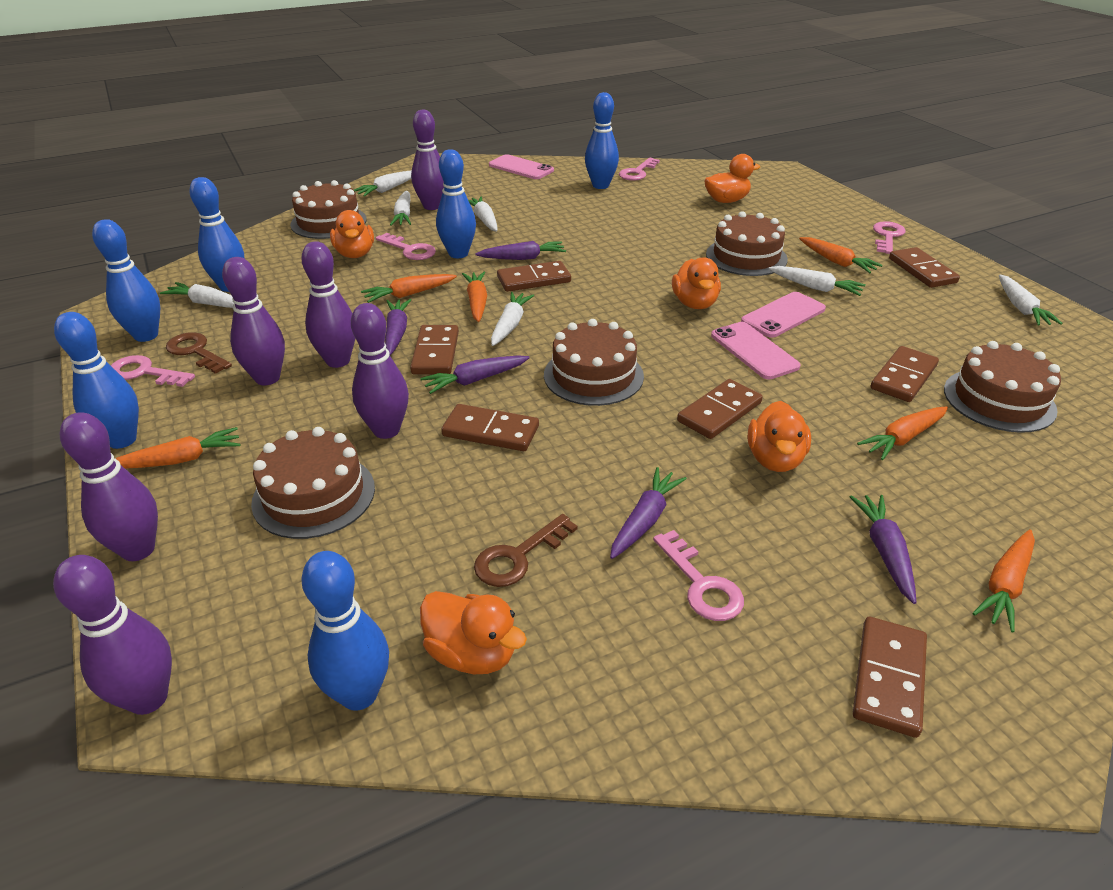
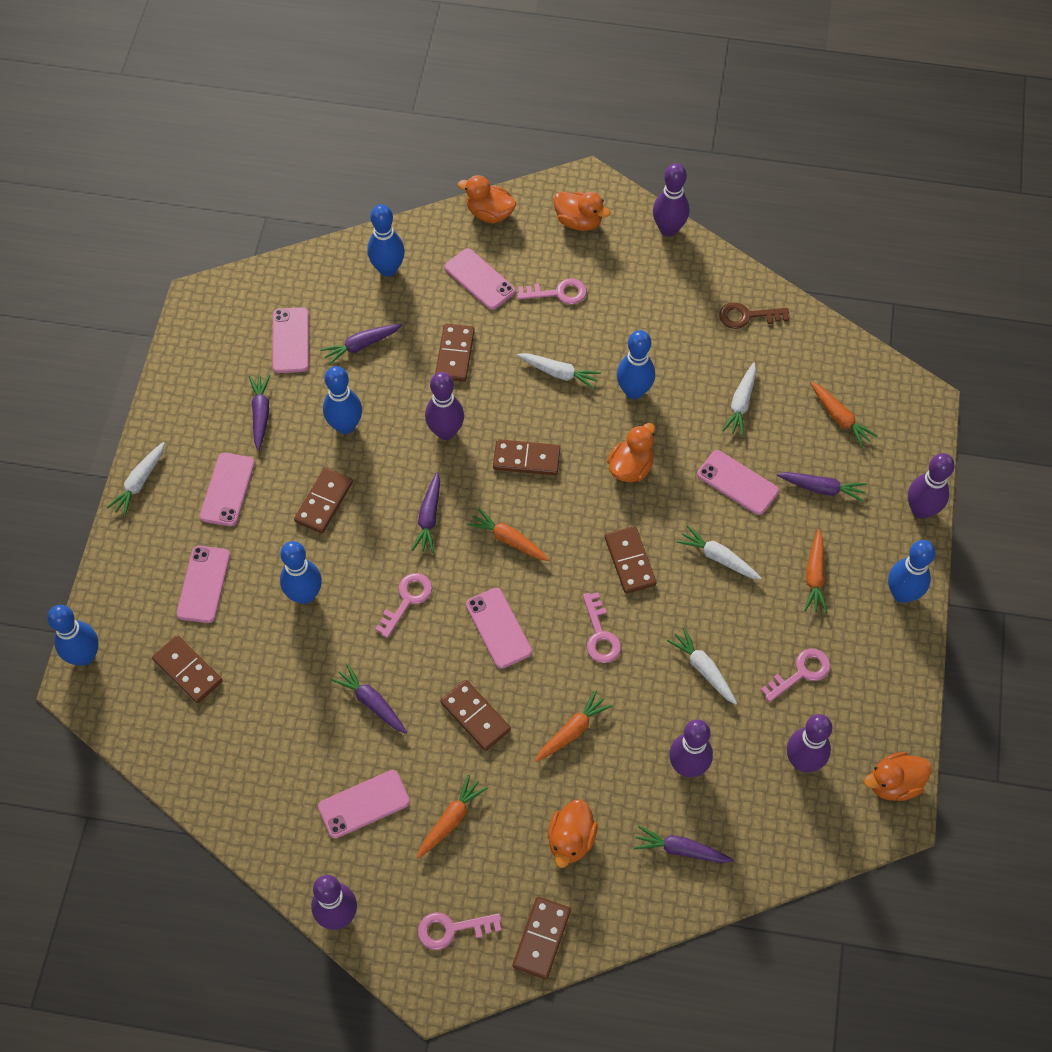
brown cake: 5 -> 0
brown key: 2 -> 1
orange carrot: 6 -> 5
pink phone: 3 -> 7
purple carrot: 5 -> 6
white carrot: 7 -> 5

